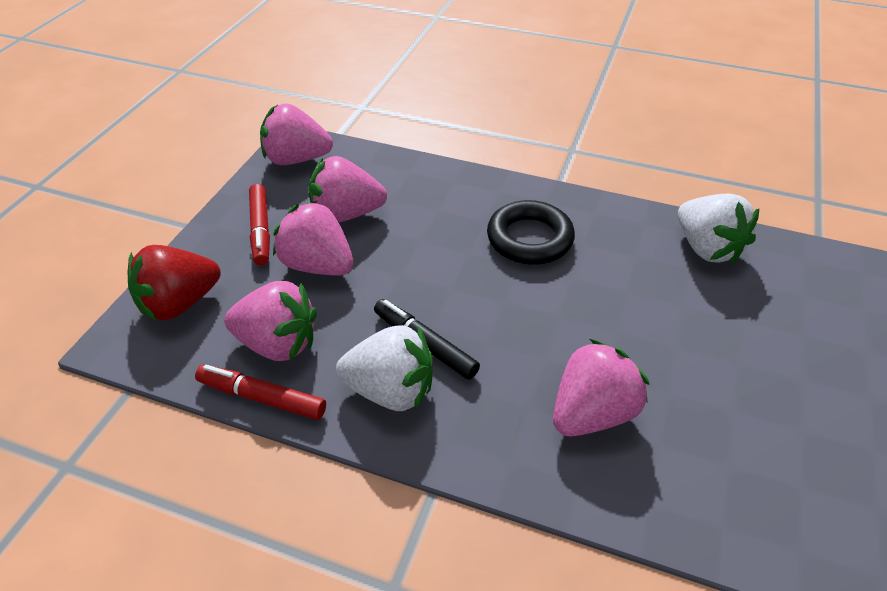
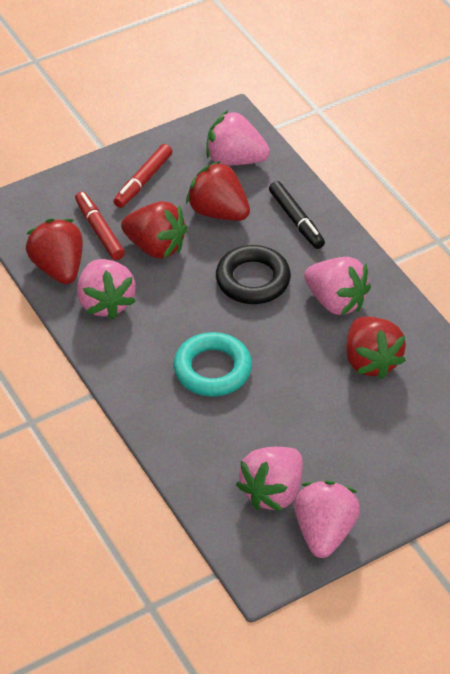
red strawberry: 1 -> 4
turquoise ring: 0 -> 1
white strawberry: 2 -> 0

